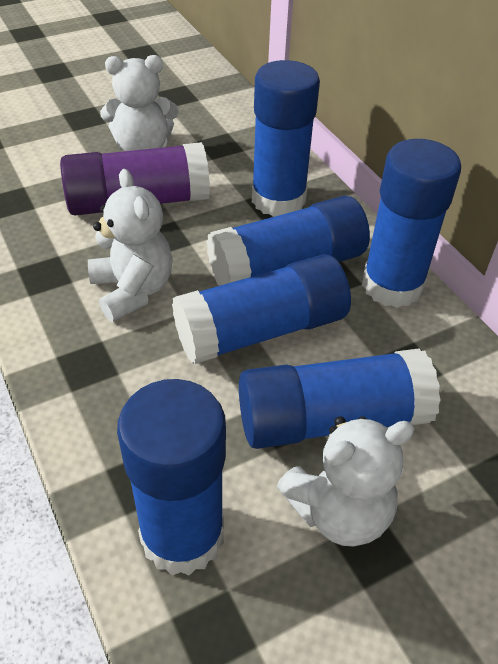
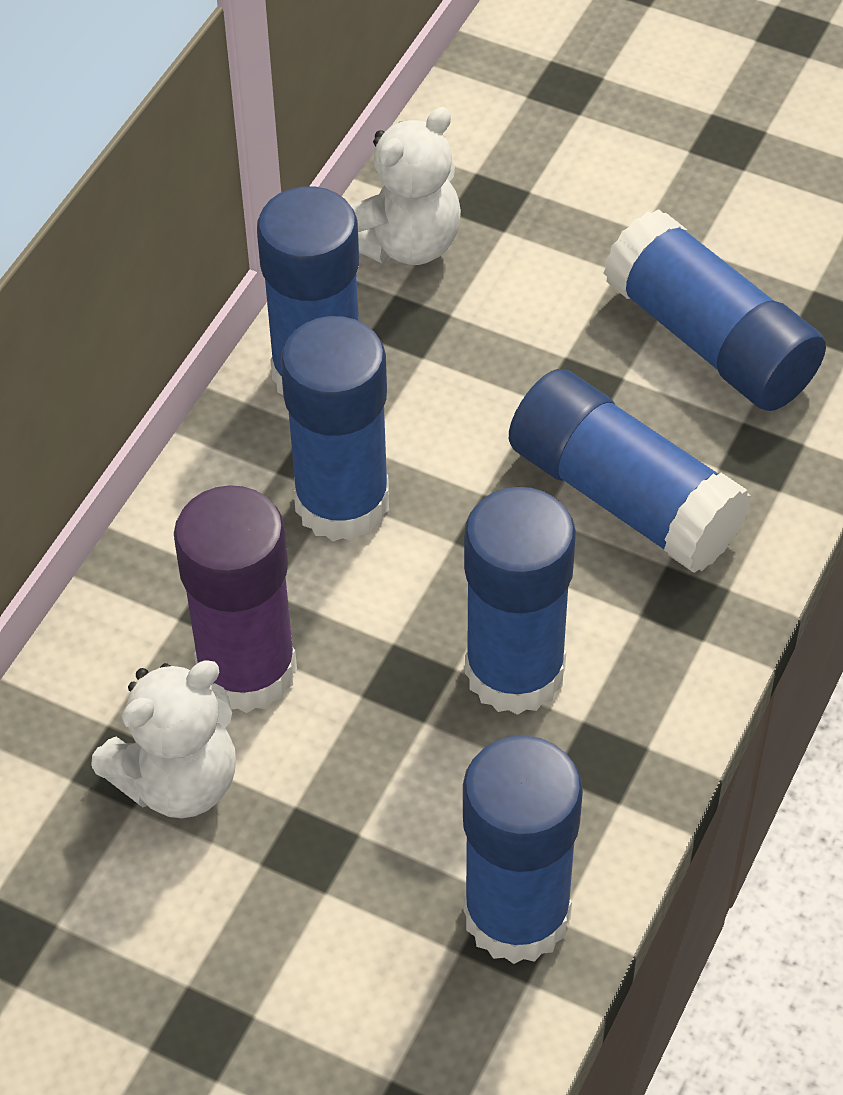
white teddy bear: 3 -> 2

